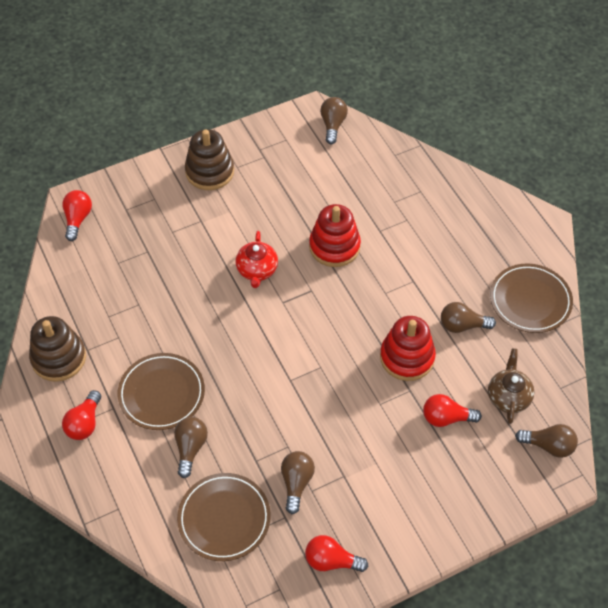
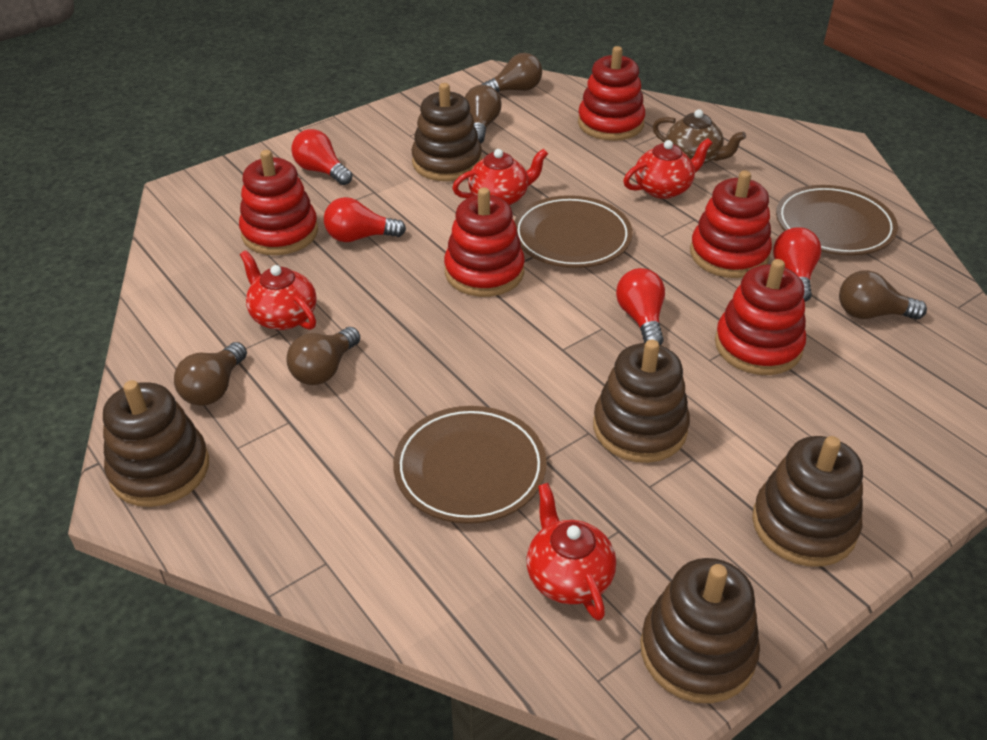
brown stacking toy: 2 -> 5
red stacking toy: 2 -> 5
red teapot: 1 -> 4

